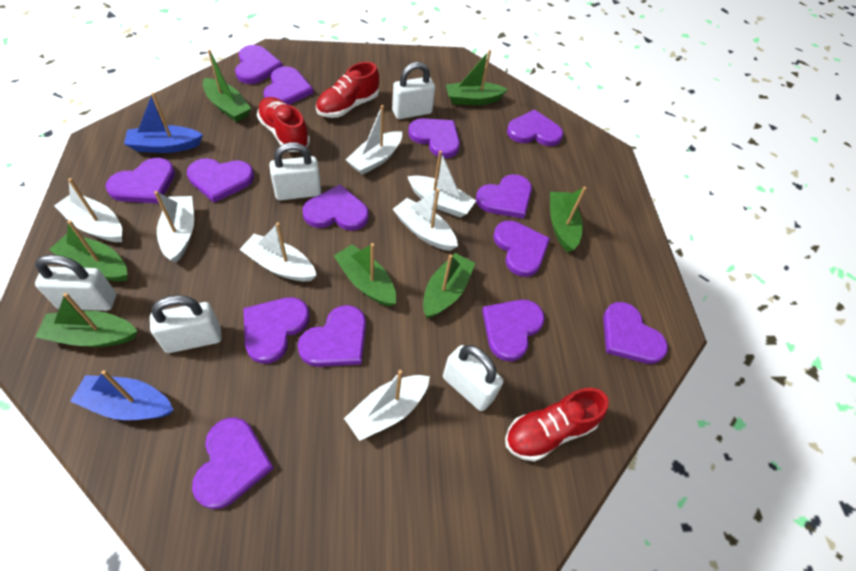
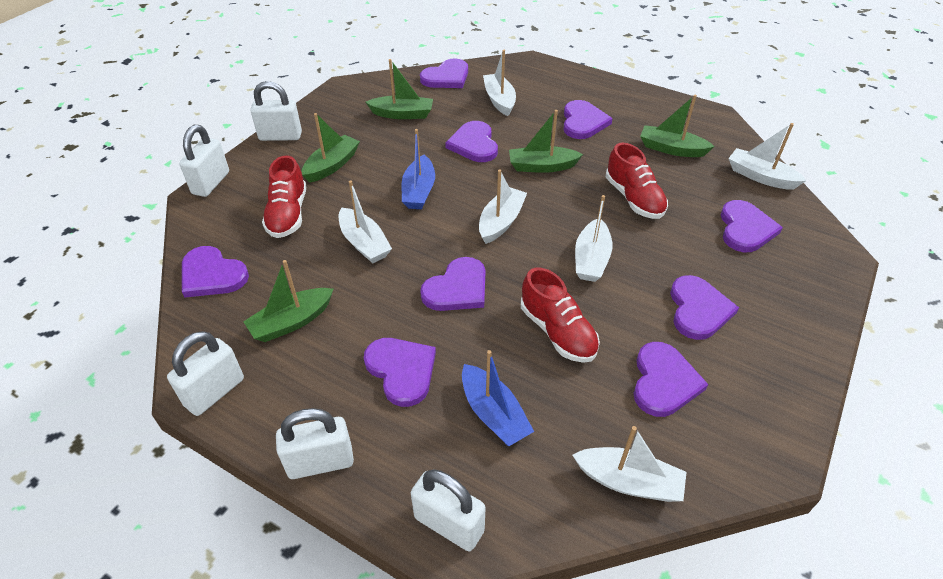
green boat: 7 -> 5
purple heart: 14 -> 9
white boat: 7 -> 6

